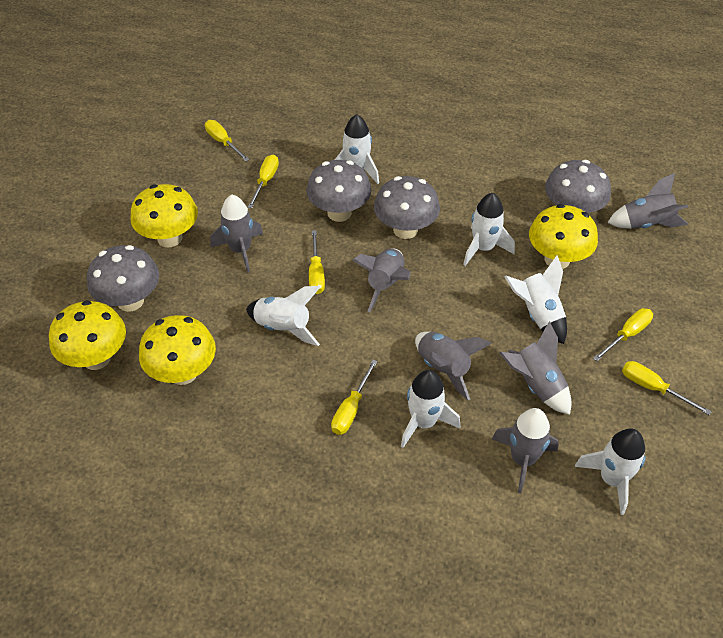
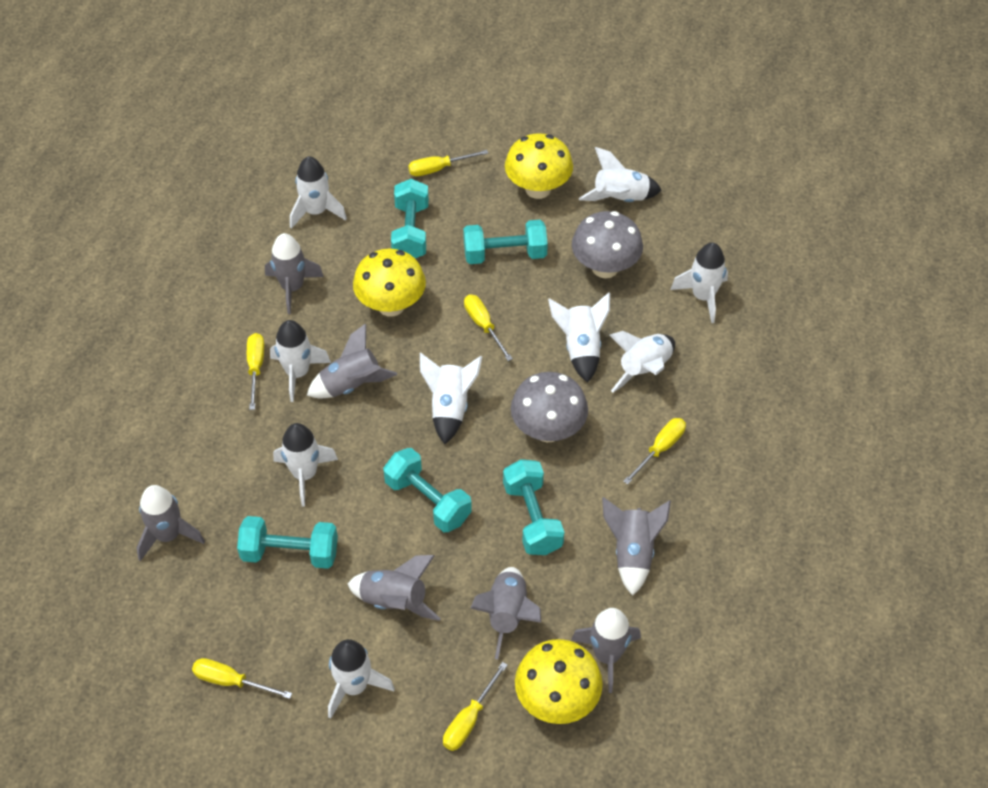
grey mushroom: 4 -> 2
grey rocket: 6 -> 7
turquoise dumbbell: 0 -> 5
white rocket: 6 -> 9
yellow mushroom: 4 -> 3

